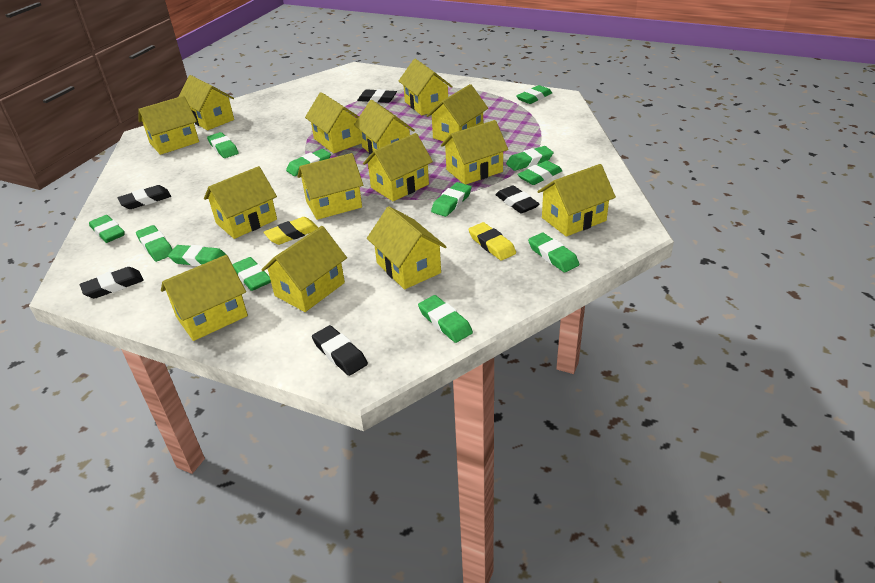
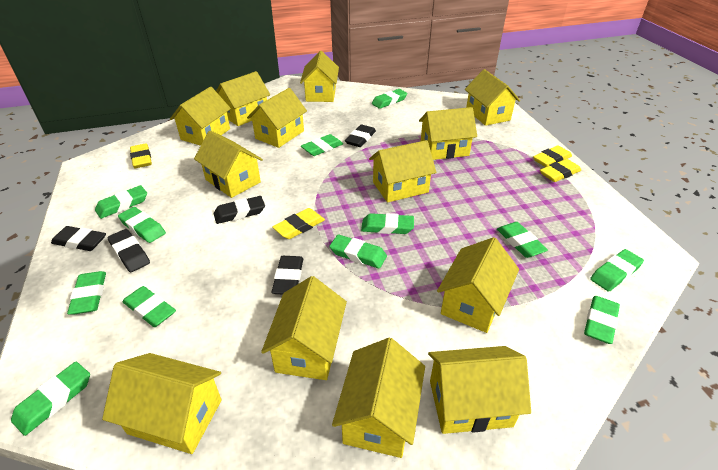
yellow eraser: 2 -> 4
yellow house: 14 -> 13

